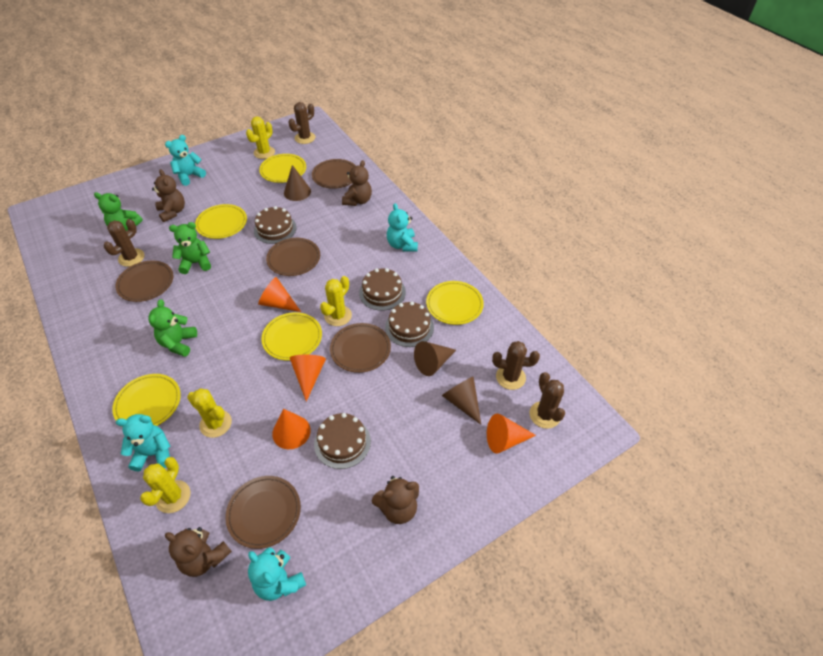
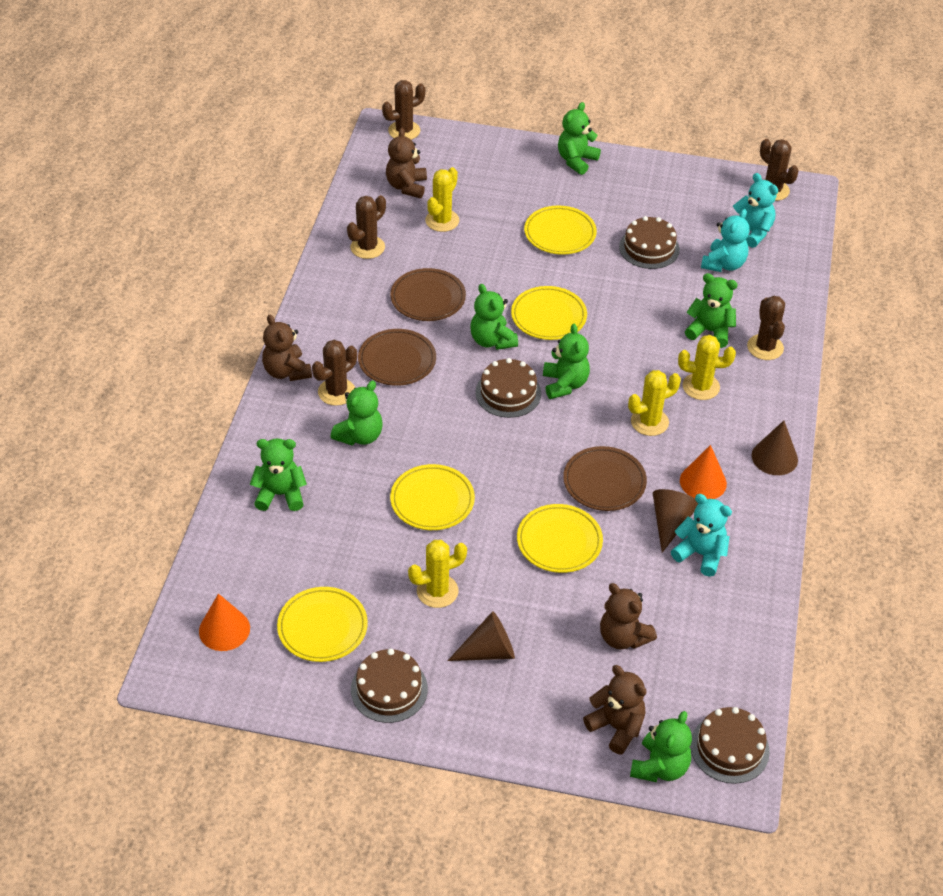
brown cactus: 4 -> 5
brown plate: 5 -> 3
green teddy bear: 3 -> 7
orange cone: 4 -> 2
turquoise teddy bear: 4 -> 3

